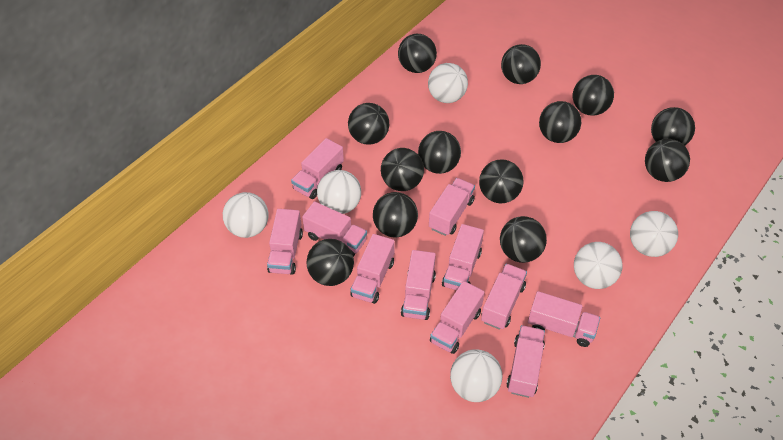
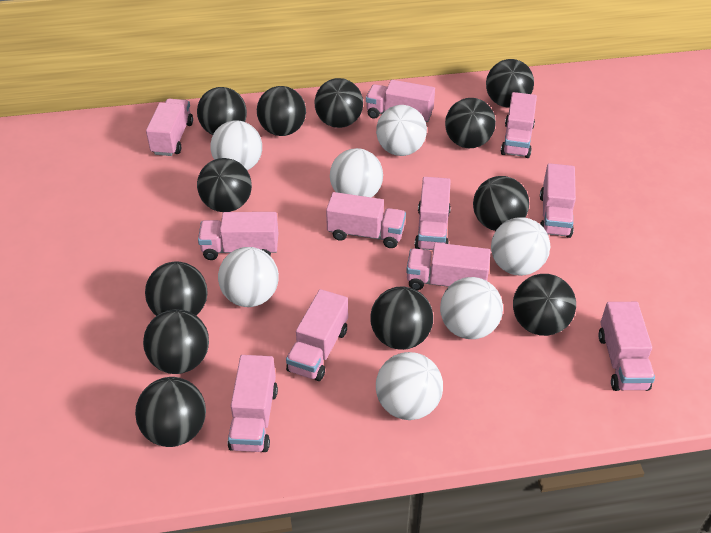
black ball: 13 -> 12
white ball: 6 -> 7

